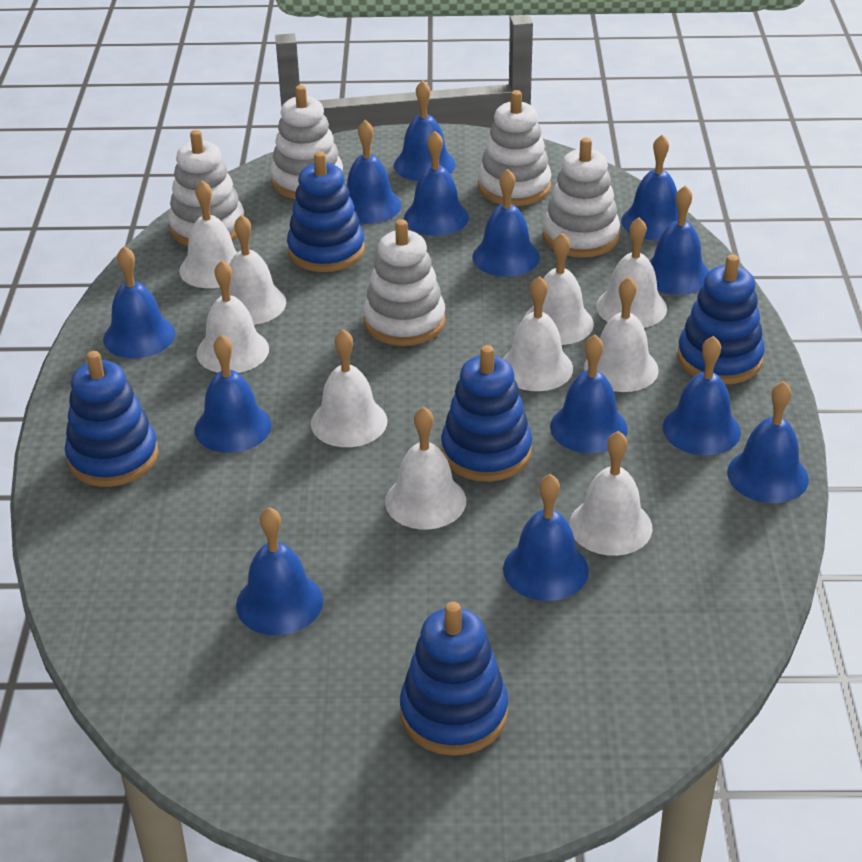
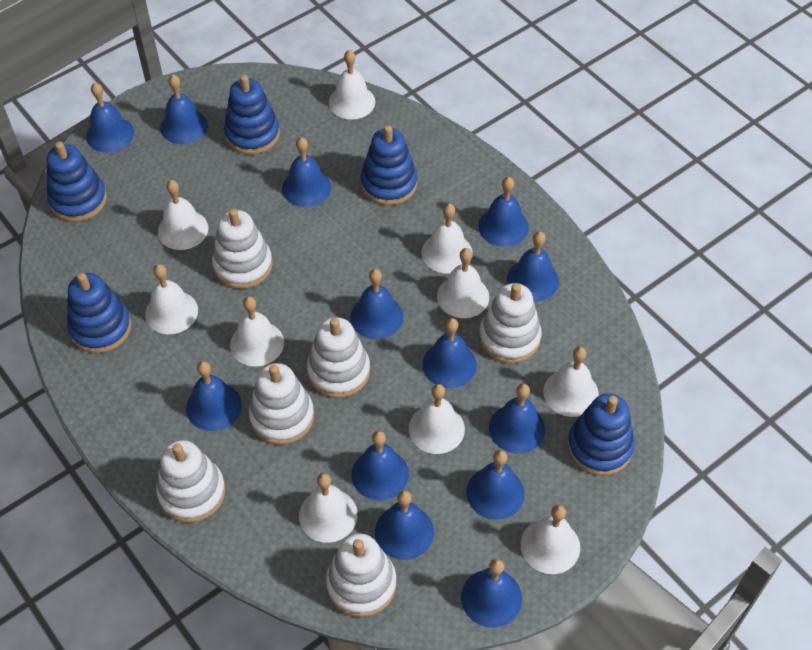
white stacking toy: 5 -> 6

